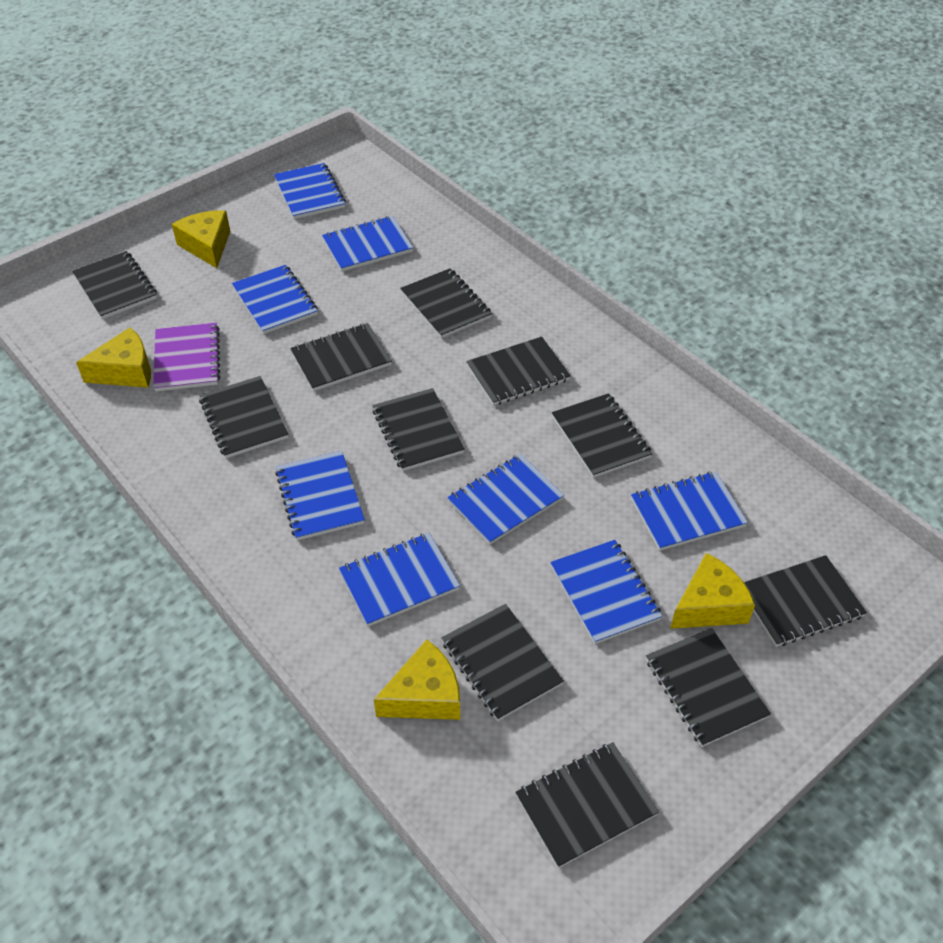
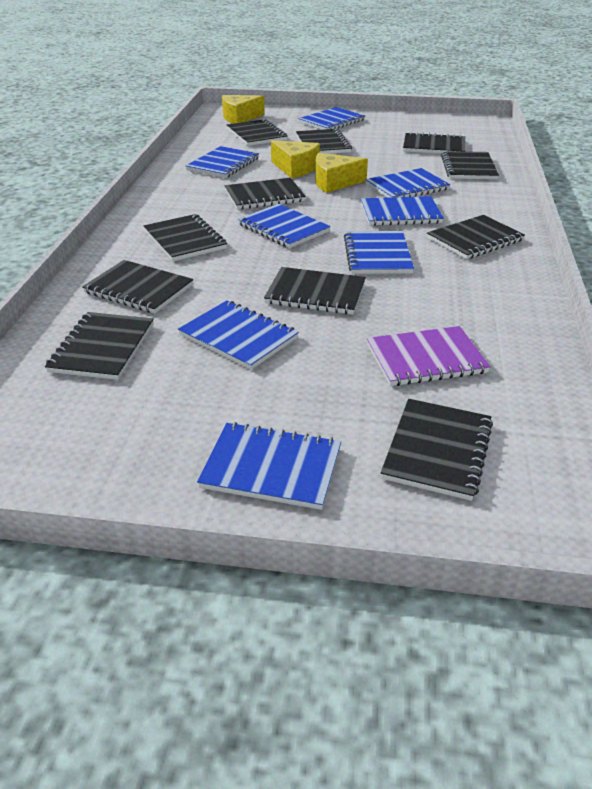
yellow cheese: 4 -> 3

